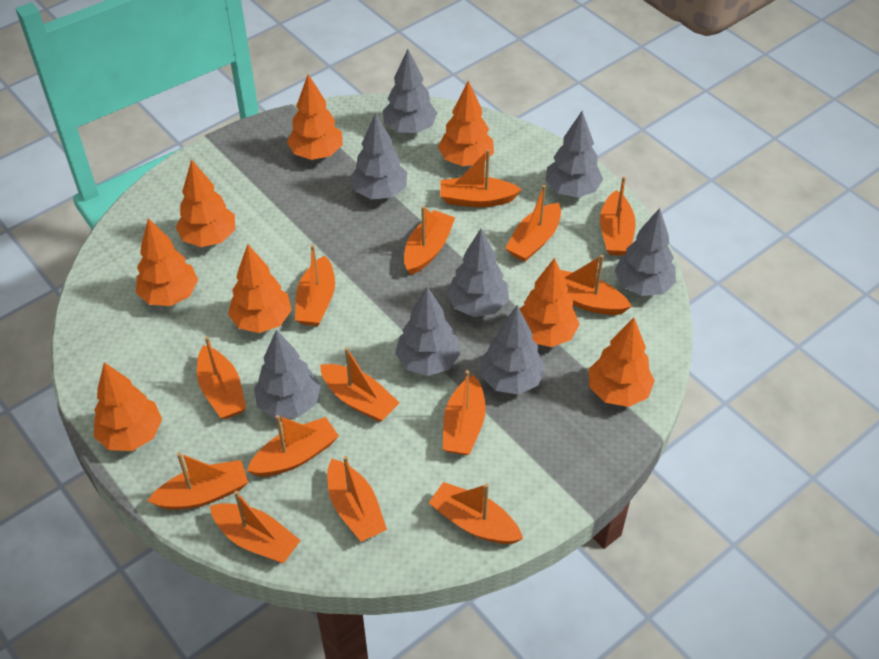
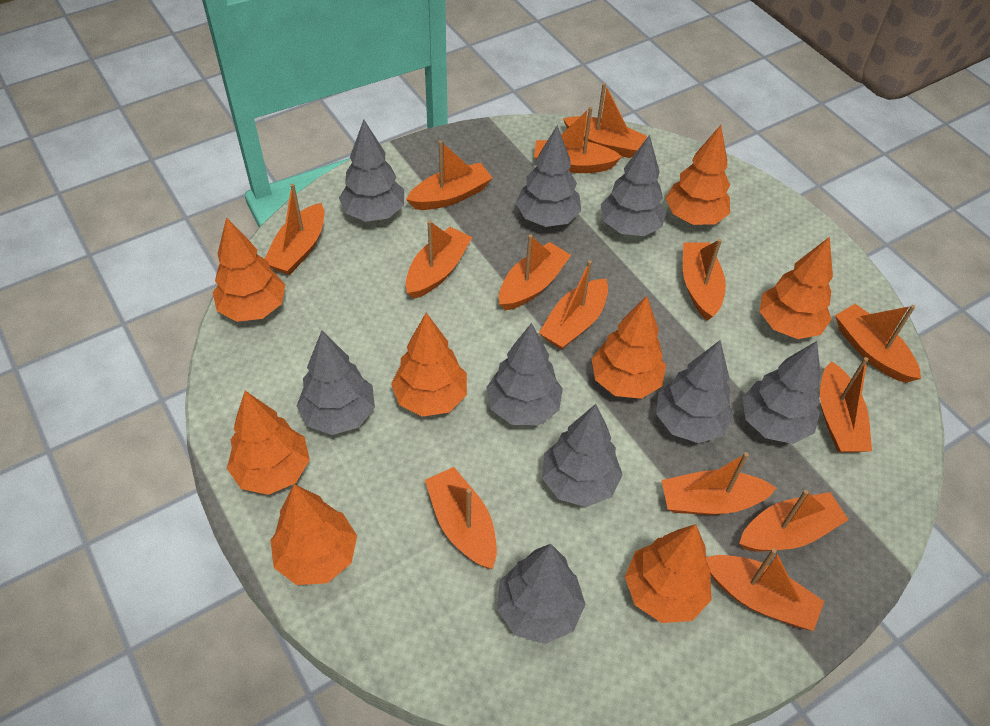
grey tree: 8 -> 9

